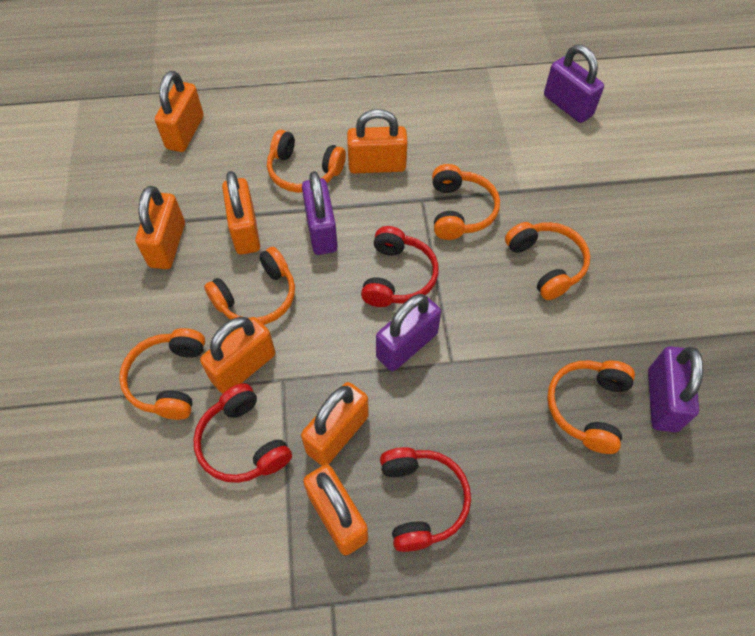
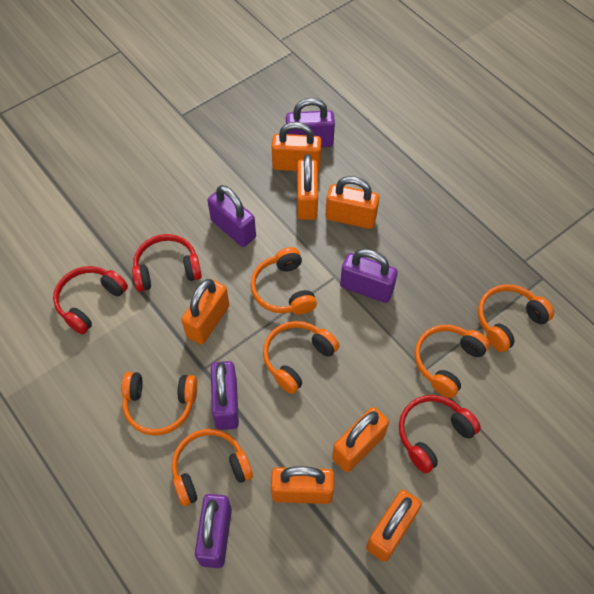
purple padlock: 4 -> 5

